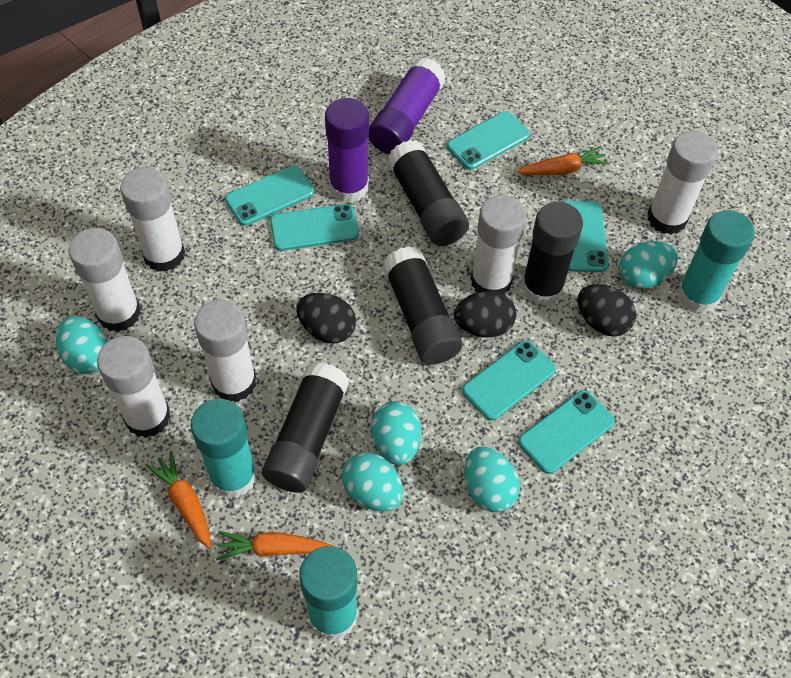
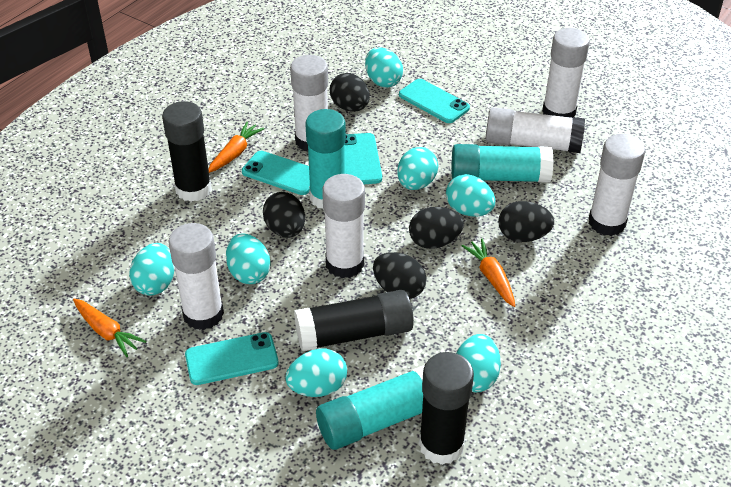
black egg: 3 -> 5
black glue stick: 4 -> 3
purple glue stick: 2 -> 0
turquoise egg: 5 -> 7
turquoise phone: 6 -> 4

